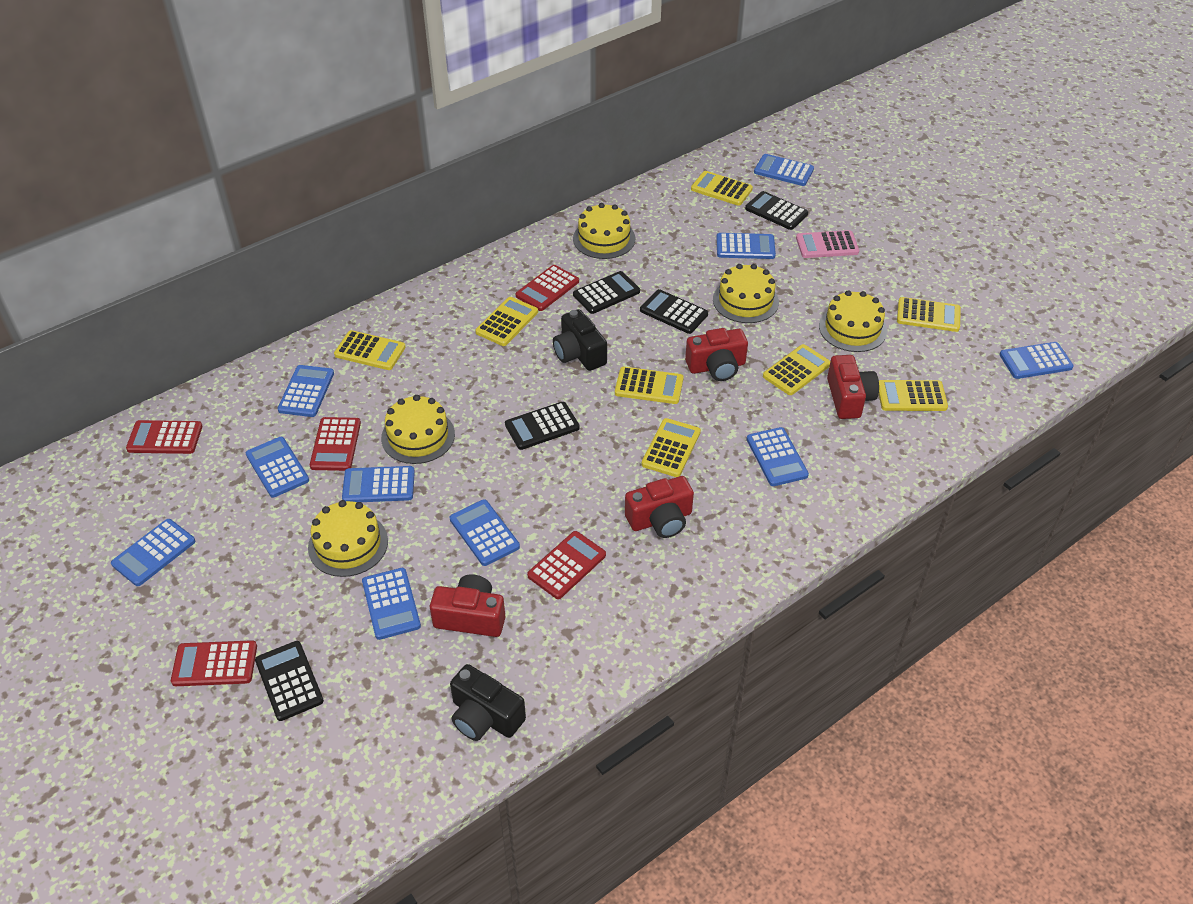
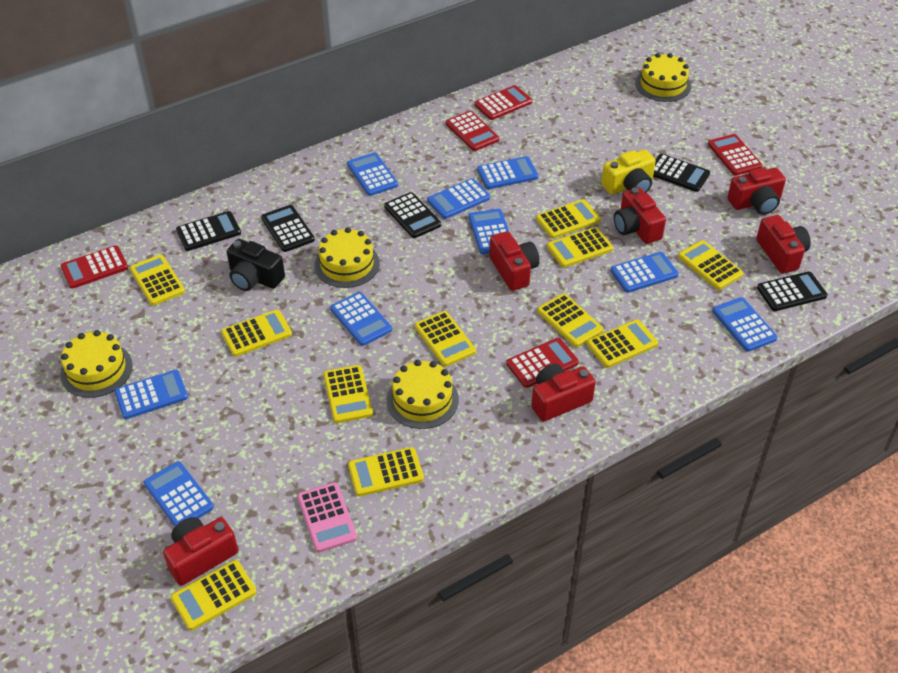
black camera: 2 -> 1
blue calculator: 10 -> 9
red camera: 4 -> 6
yellow cake: 5 -> 4
yellow calculator: 8 -> 11
yellow camera: 0 -> 1

